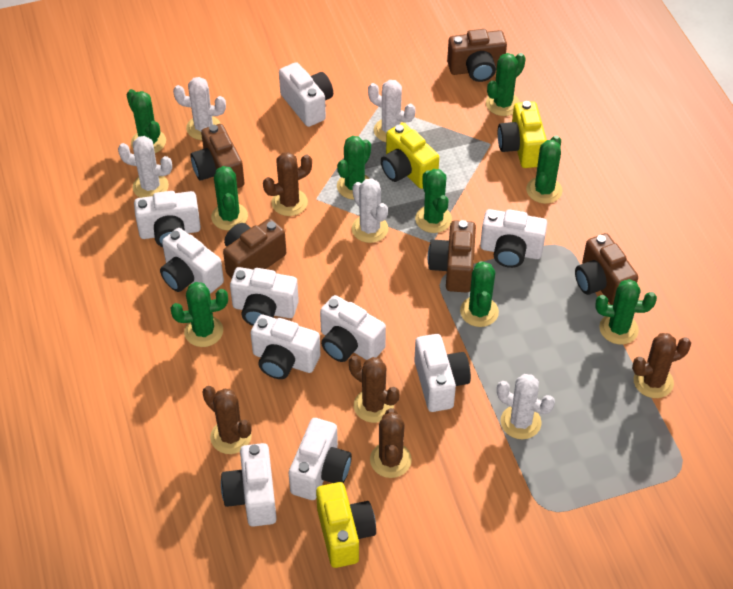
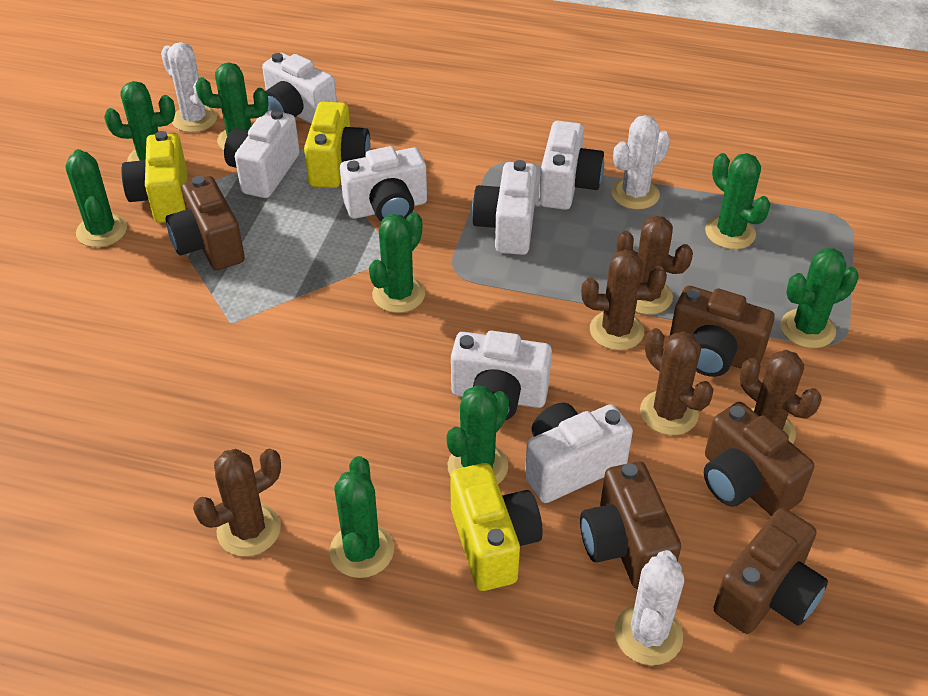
green cactus: 9 -> 8
white cactus: 5 -> 3
white camera: 10 -> 7

